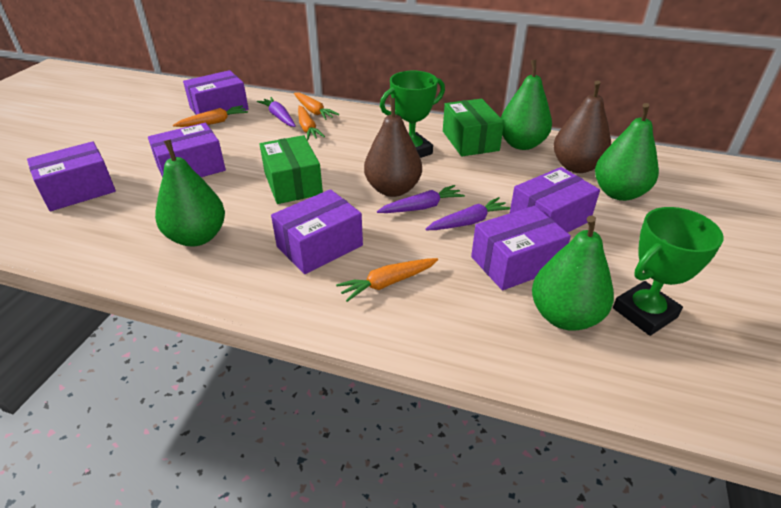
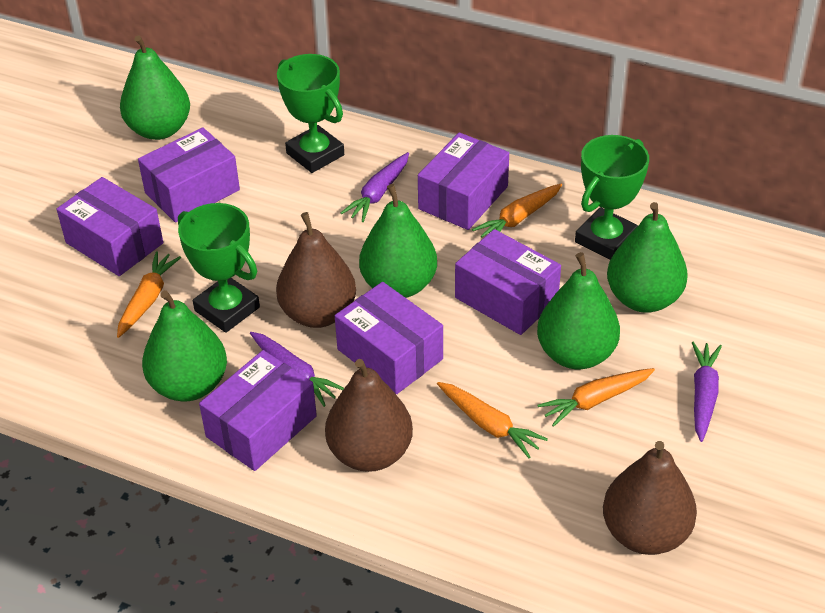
brown pear: 2 -> 3
green box: 2 -> 0
green pear: 4 -> 5
green trophy: 2 -> 3

